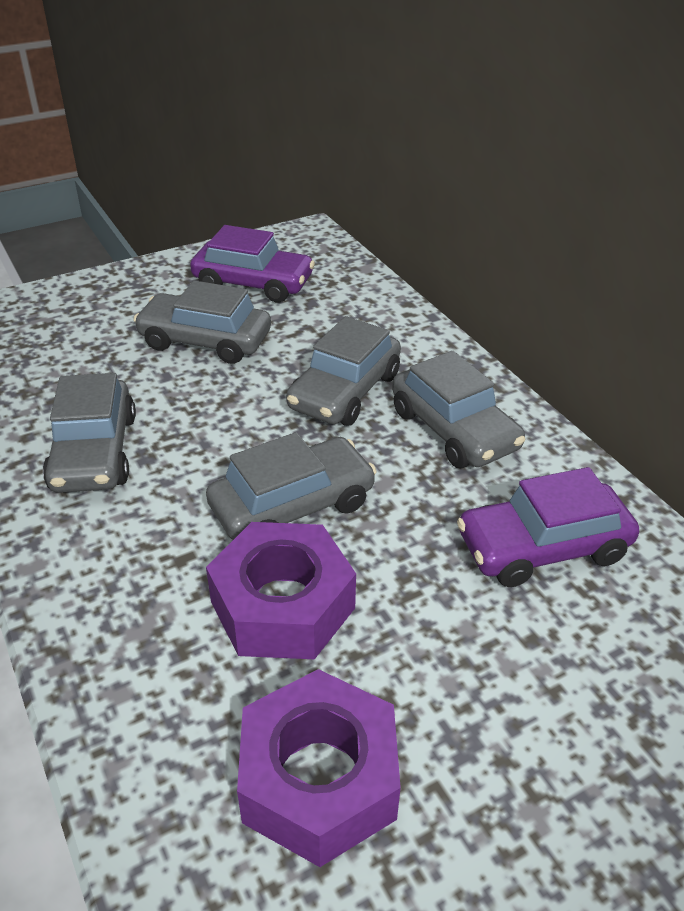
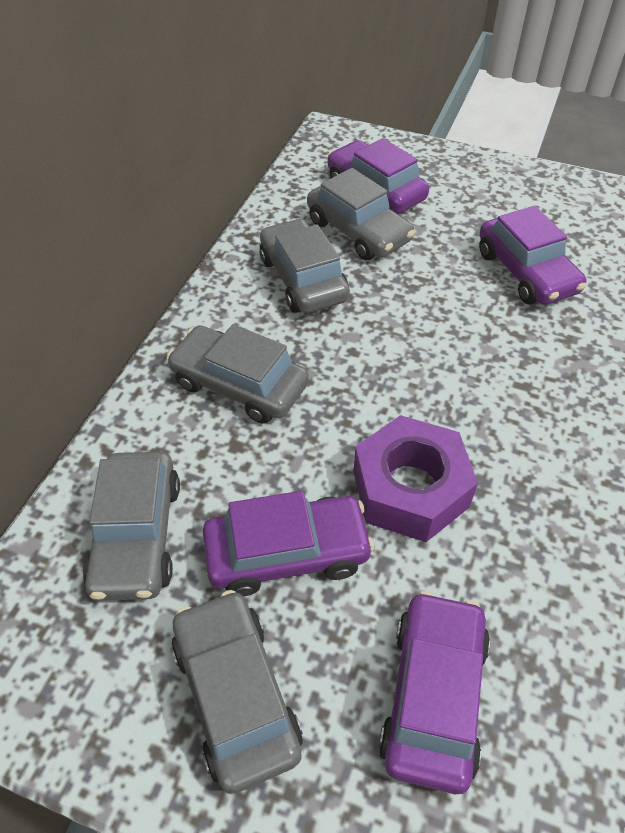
purple car: 2 -> 4
purple nut: 2 -> 1

